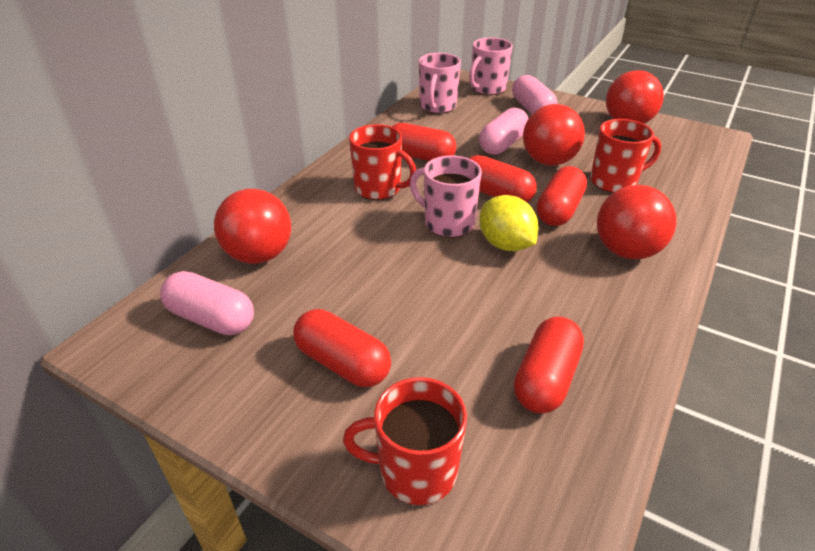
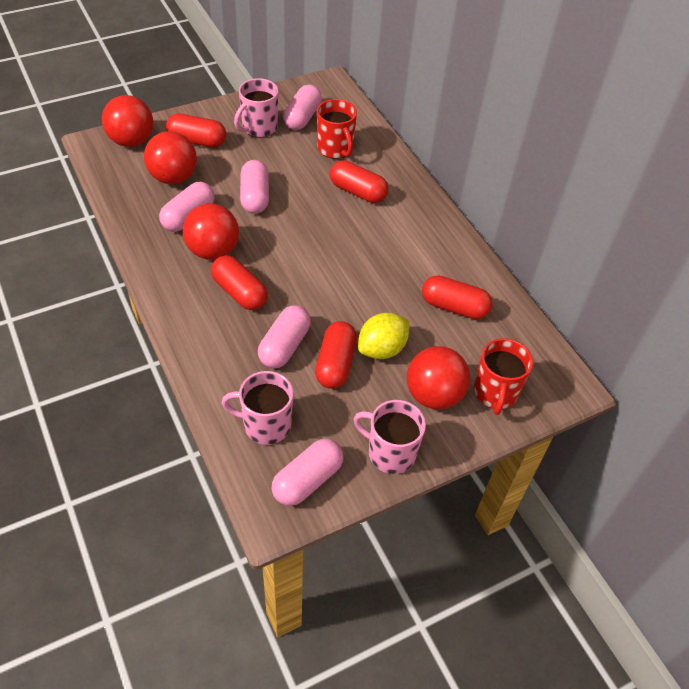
pink capsule: 3 -> 5
red mug: 3 -> 2

